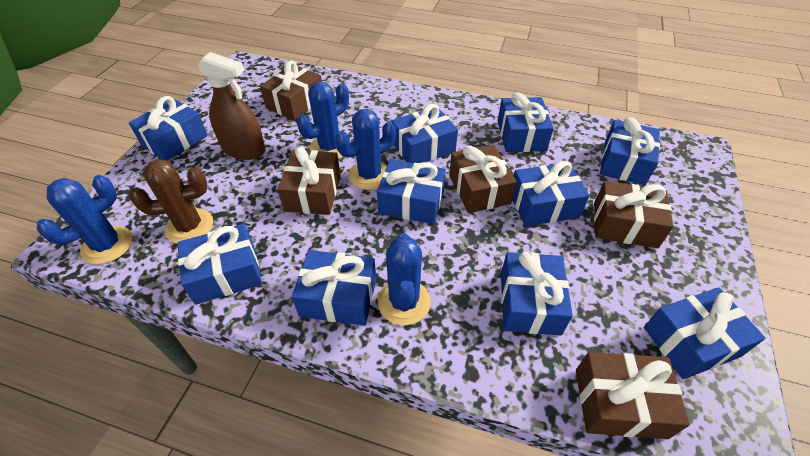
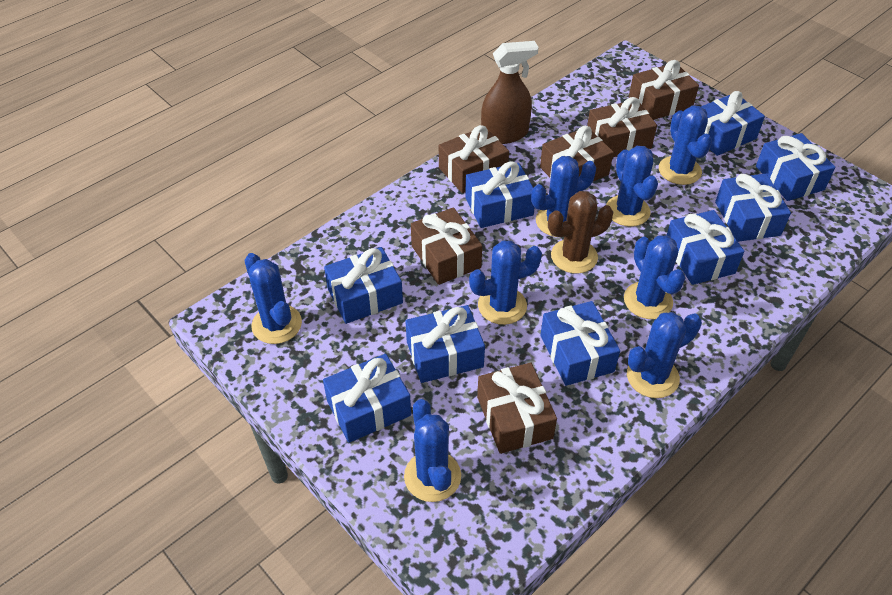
blue cactus: 4 -> 8
blue gift: 10 -> 9
brown gift: 5 -> 6

